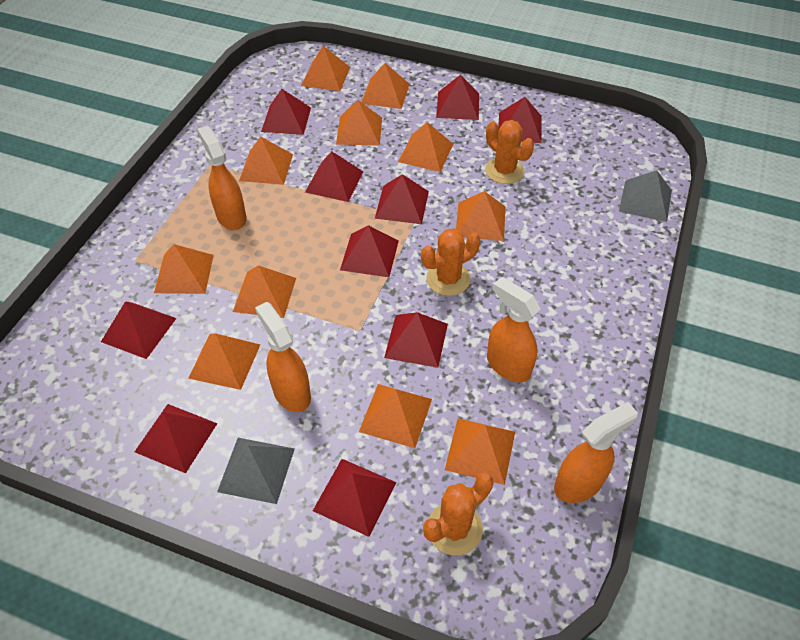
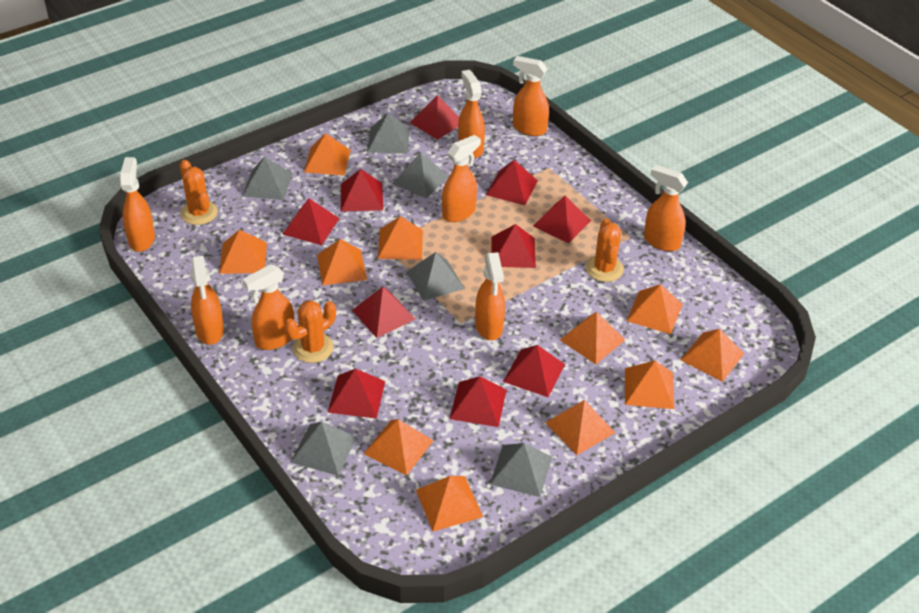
grey pyramid: 2 -> 6
orange spray bottle: 4 -> 8

